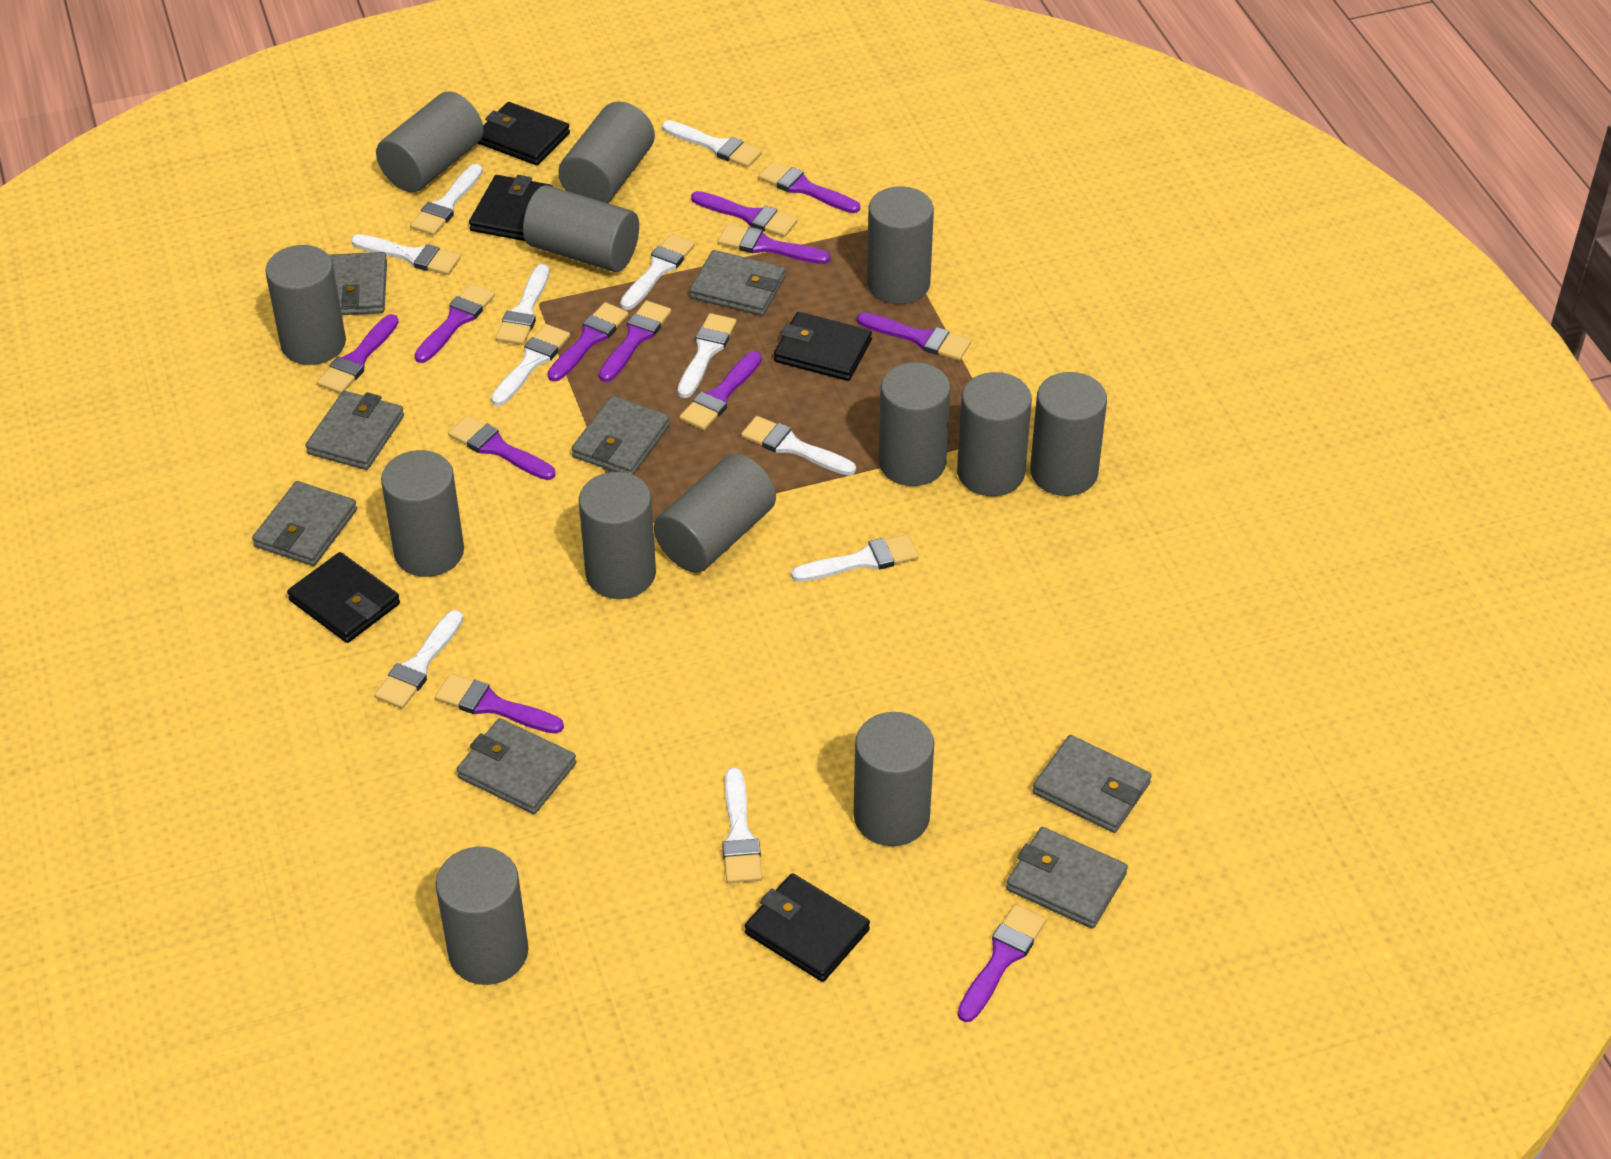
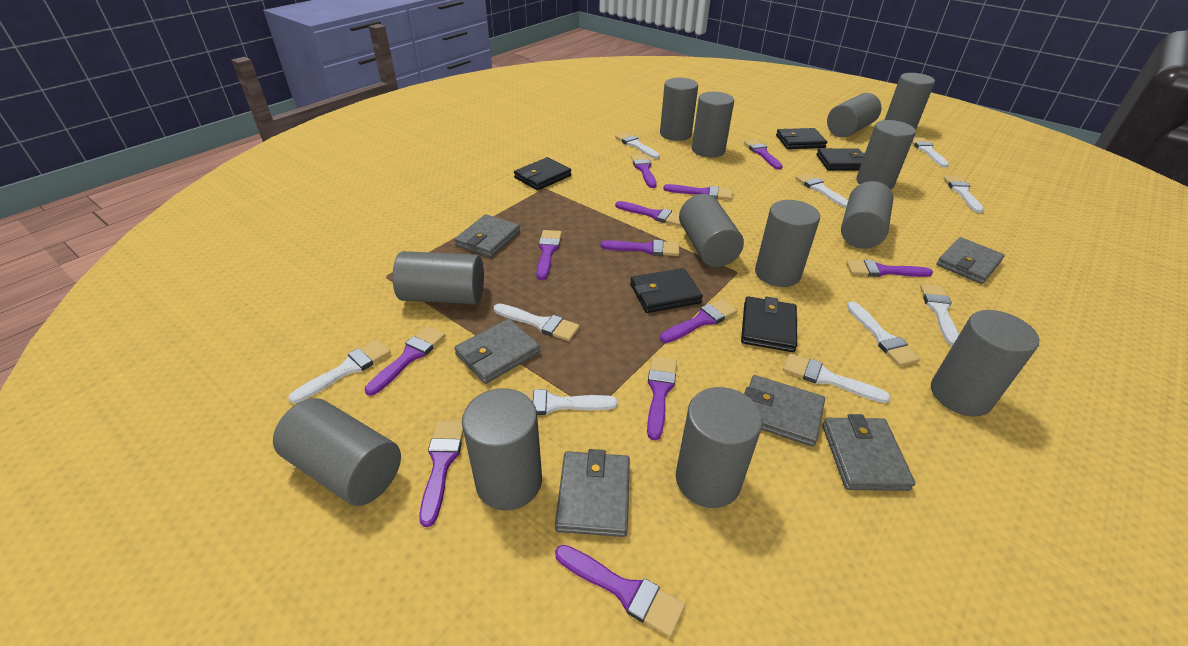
grey wallet: 8 -> 6
white brush: 11 -> 10

